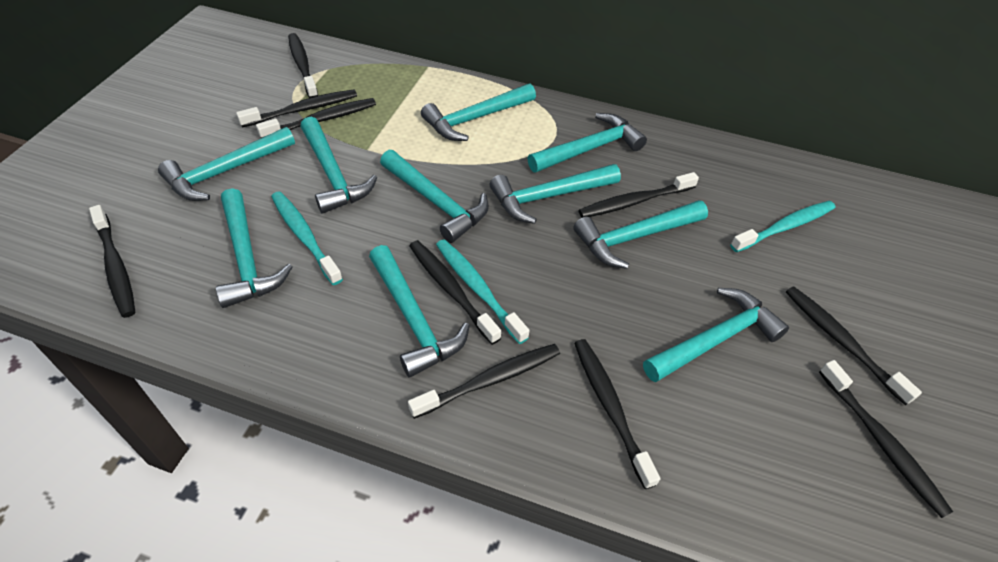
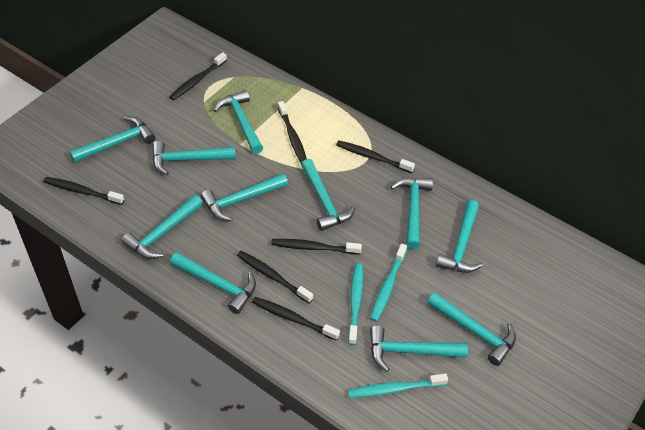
black toothbrush: 10 -> 7
turquoise hammer: 10 -> 11

